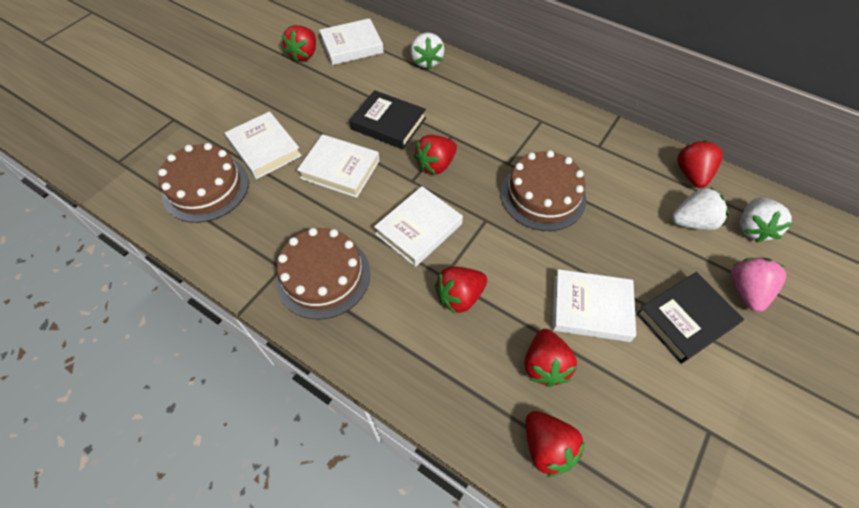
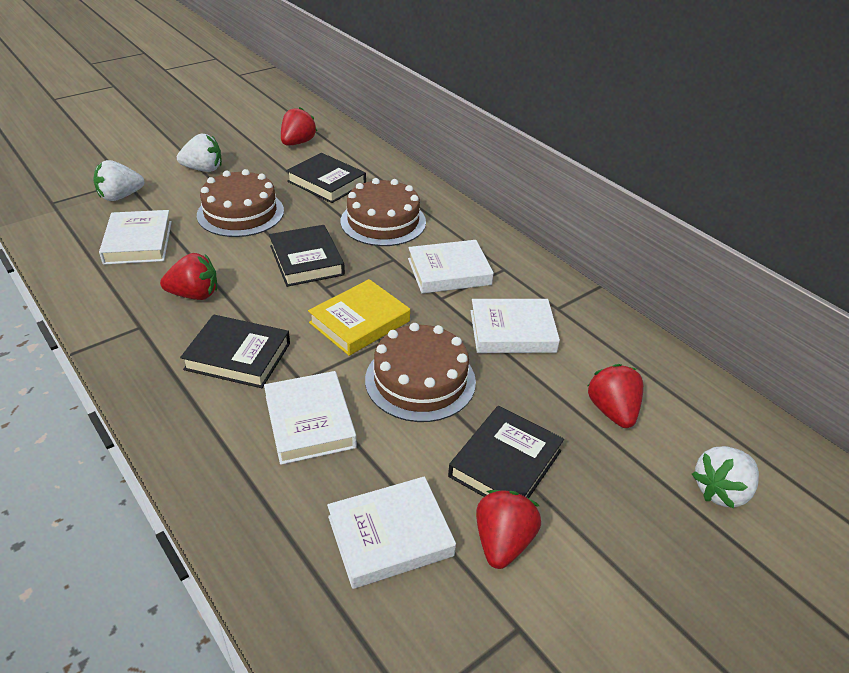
black book: 2 -> 4
pink strawberry: 1 -> 0
red strawberry: 6 -> 4
yellow book: 0 -> 1

